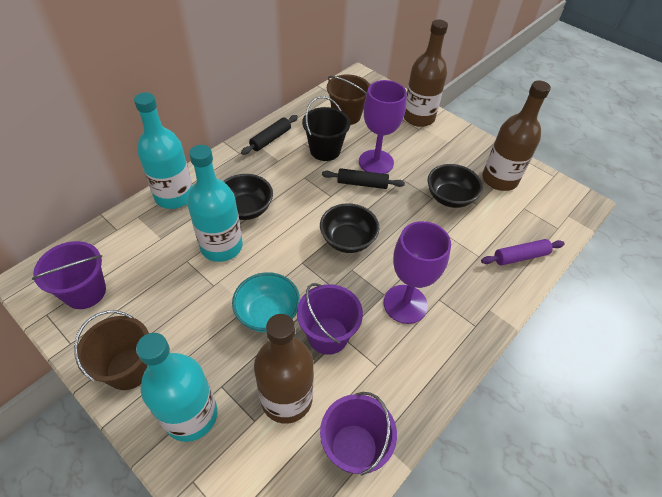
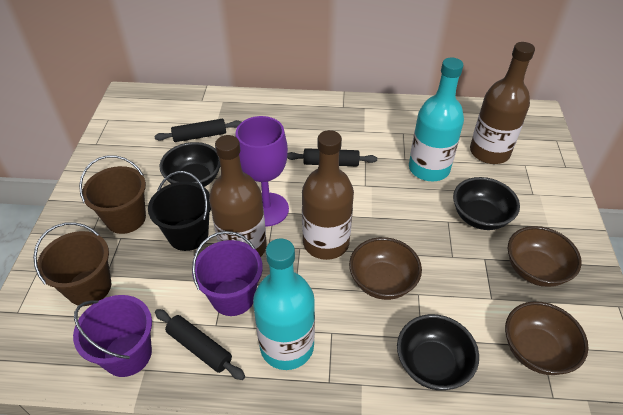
black rolling pin: 2 -> 3
brown bowl: 0 -> 3
purple bucket: 3 -> 2
purple goblet: 2 -> 1
purple rolling pin: 1 -> 0
turquoise bottle: 3 -> 2
turquoise bowl: 1 -> 0

